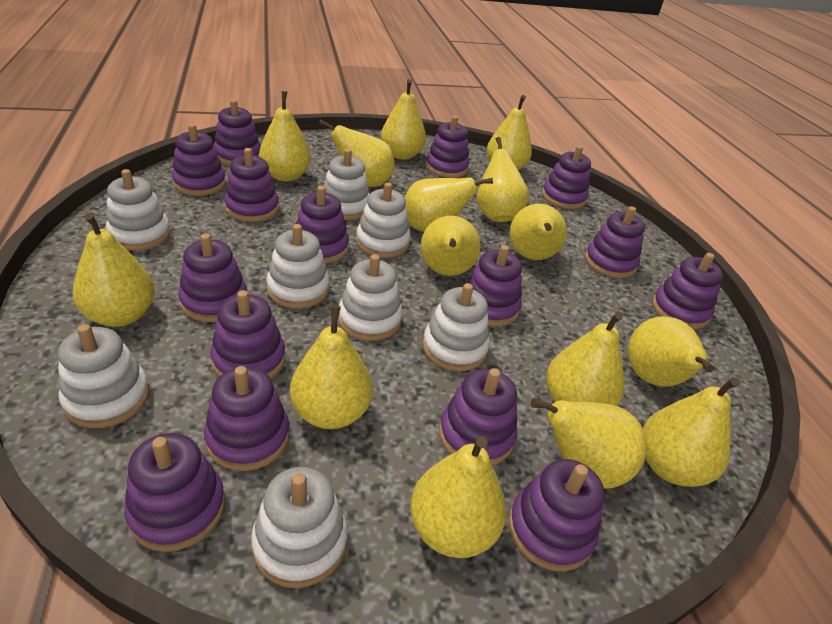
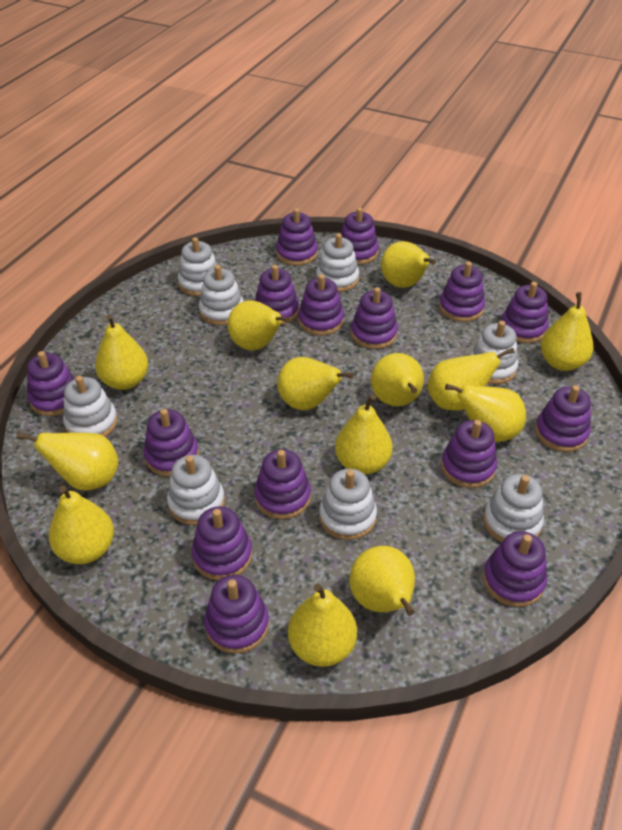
yellow pear: 15 -> 13

